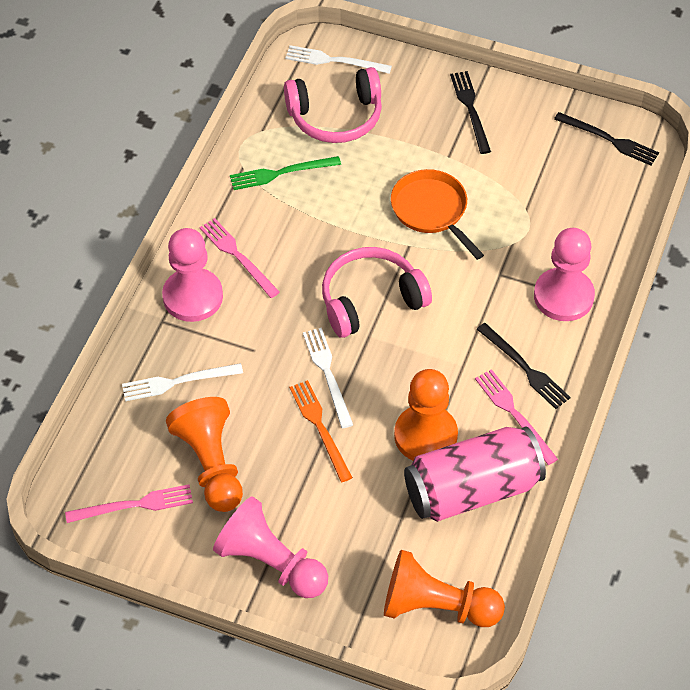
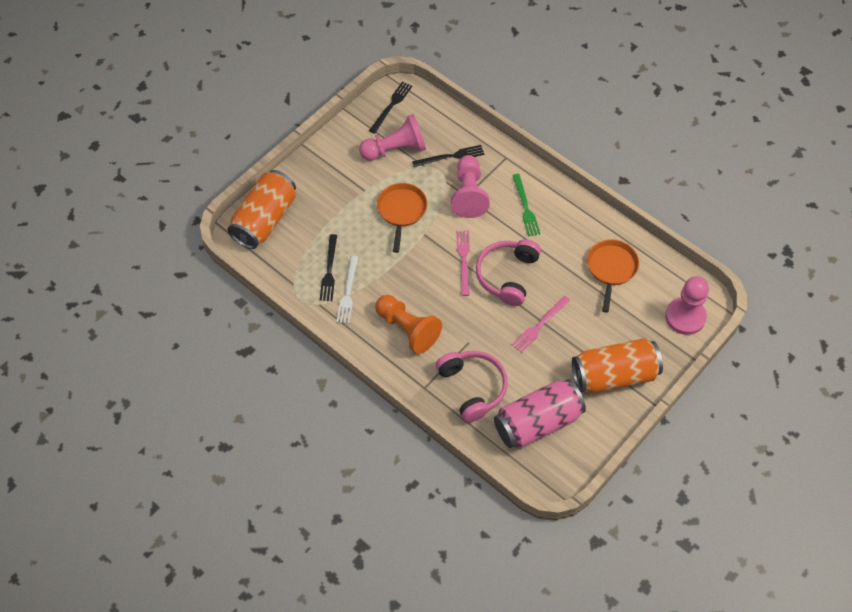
orange can: 0 -> 2
orange fork: 1 -> 0
orange pan: 1 -> 2
orange pawn: 3 -> 1
pink fork: 3 -> 2
white fork: 3 -> 1

